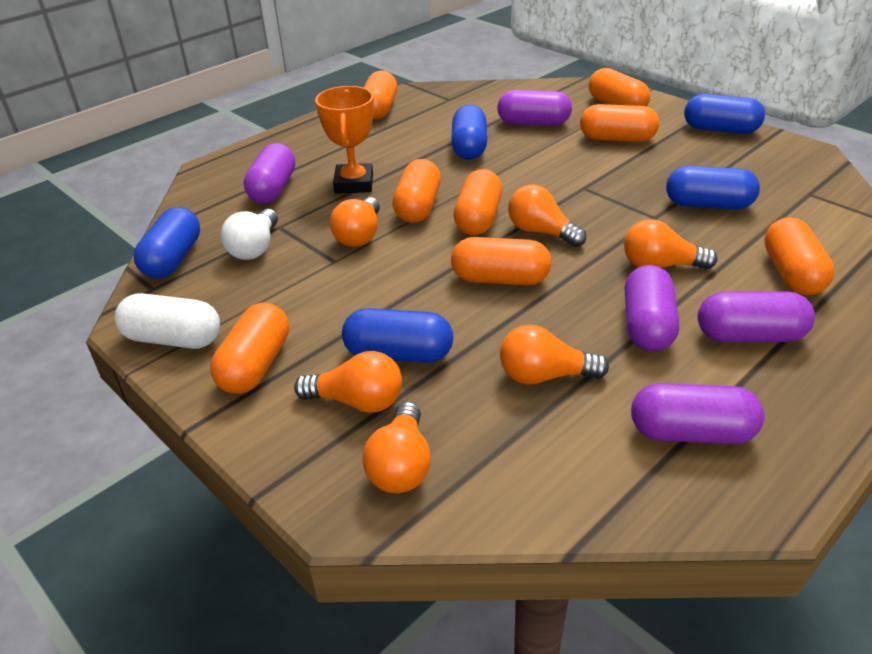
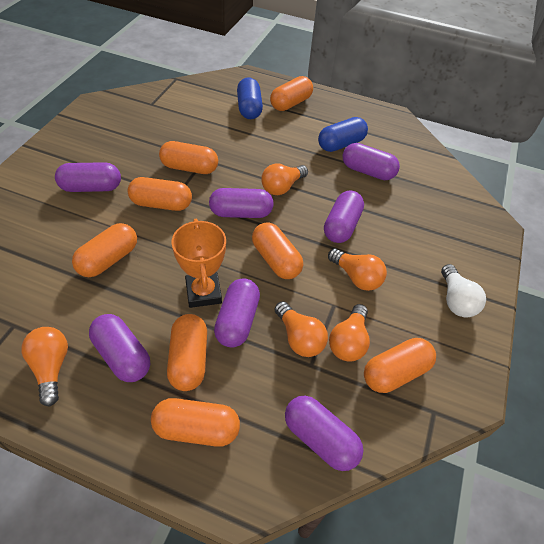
blue capsule: 5 -> 2
orange light bulb: 6 -> 5
purple capsule: 5 -> 7
white capsule: 1 -> 0

